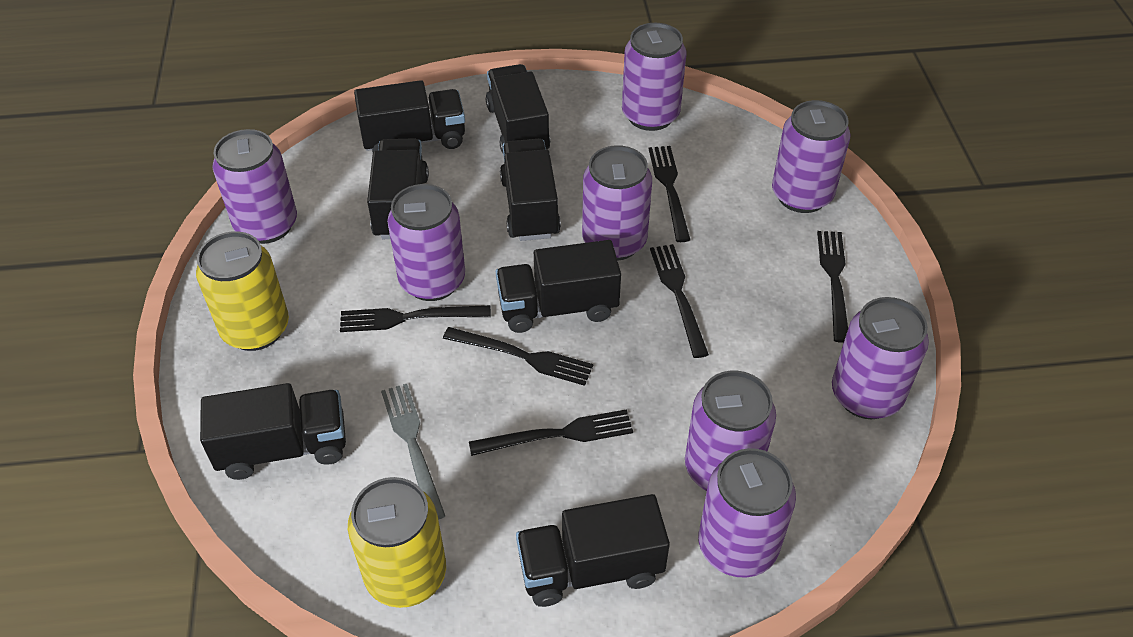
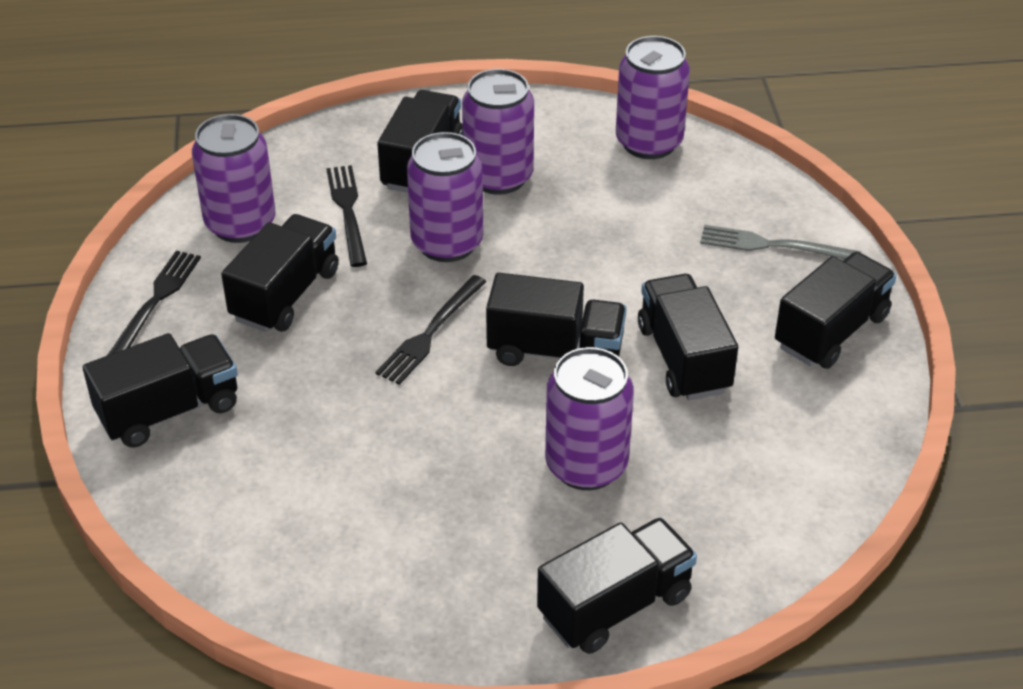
black fork: 6 -> 3
purple can: 8 -> 5
yellow can: 2 -> 0

